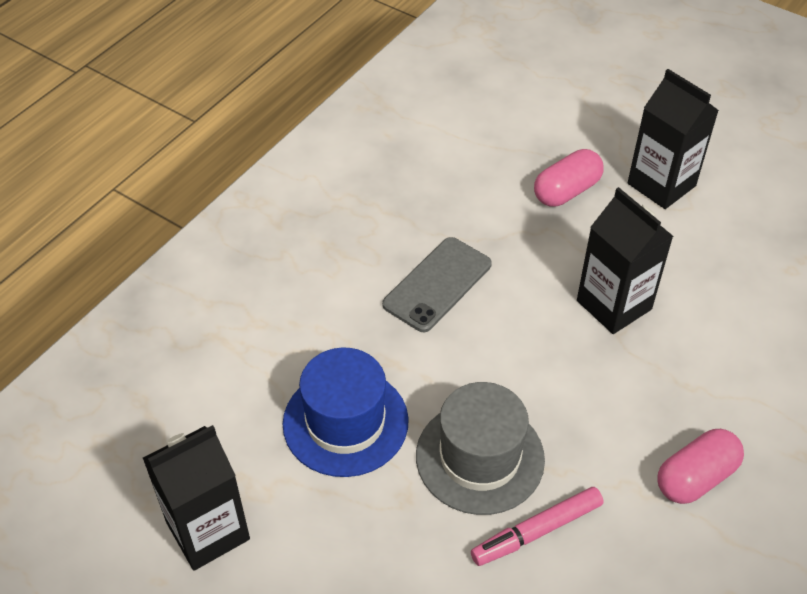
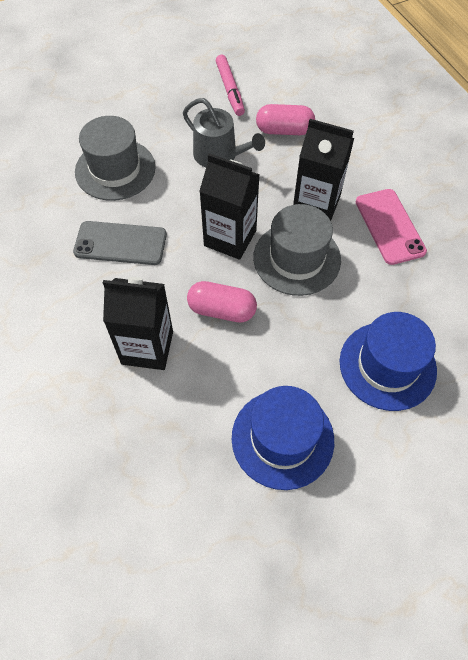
blue hat: 1 -> 2
grey hat: 1 -> 2
grey watering can: 0 -> 1
pink phone: 0 -> 1

